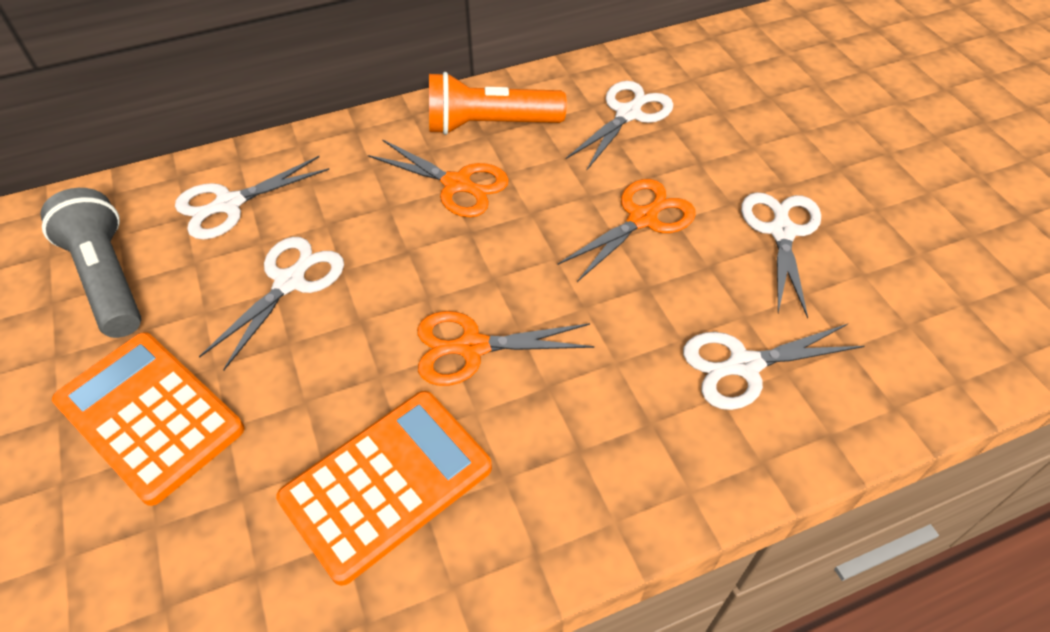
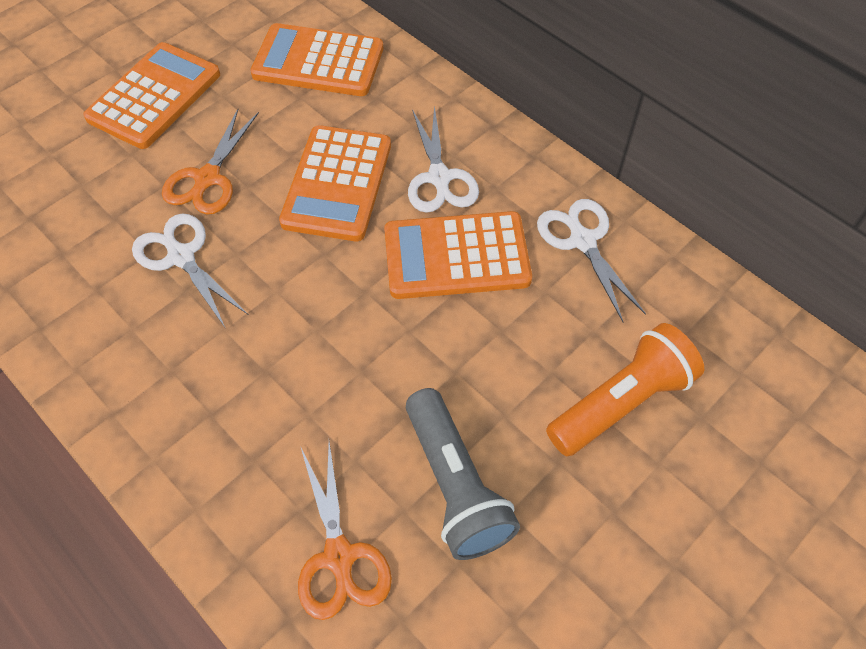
orange calculator: 2 -> 4
orange scissors: 3 -> 2
white scissors: 5 -> 3

